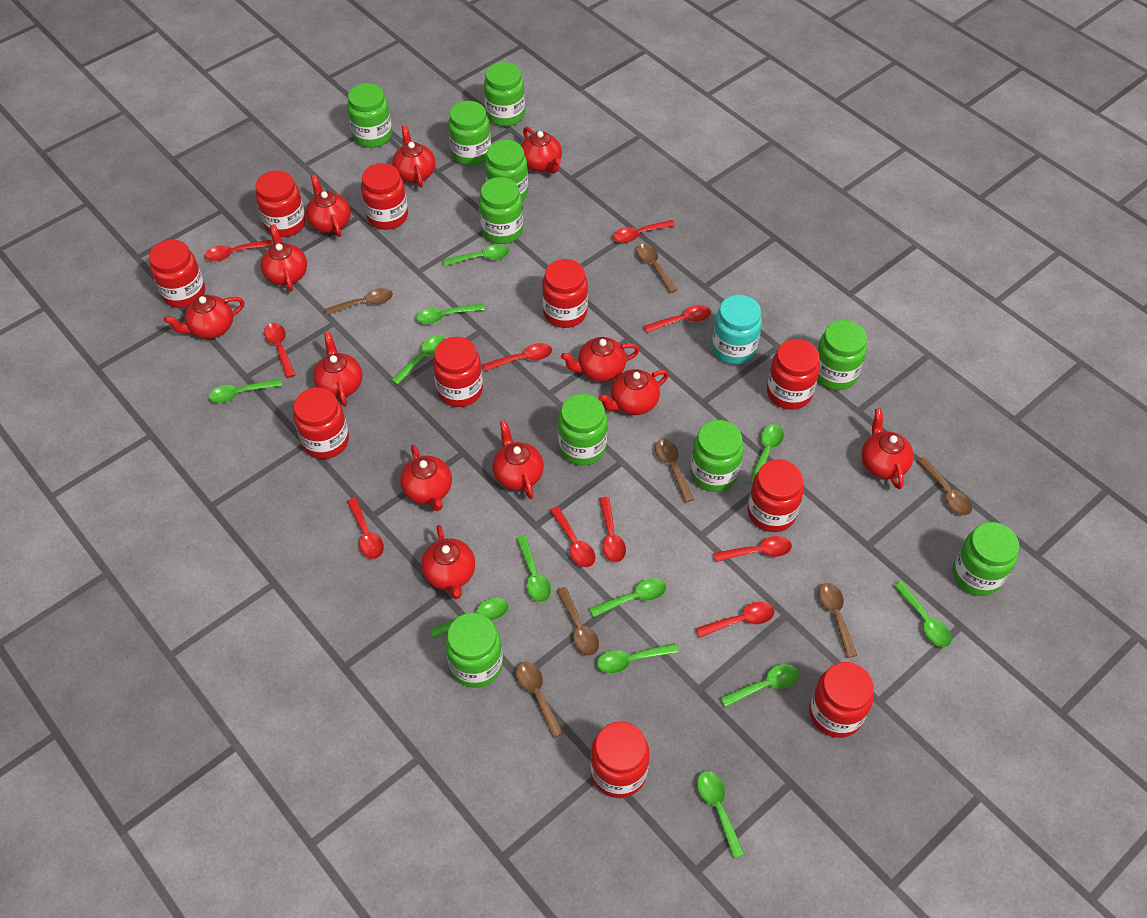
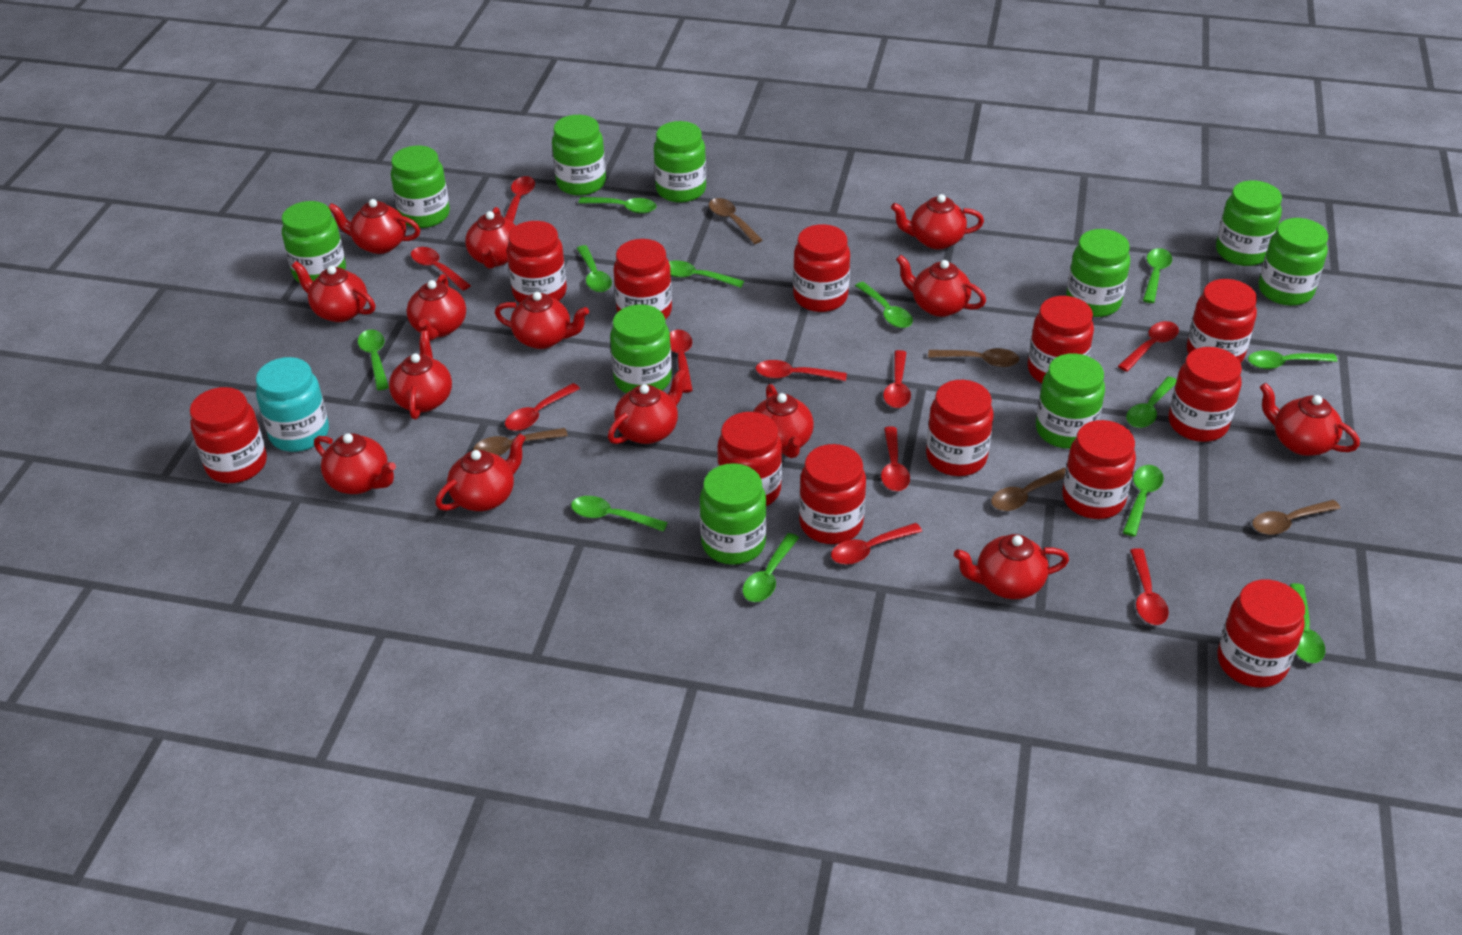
brown spoon: 7 -> 5
red jar: 10 -> 12
red teapot: 12 -> 14

